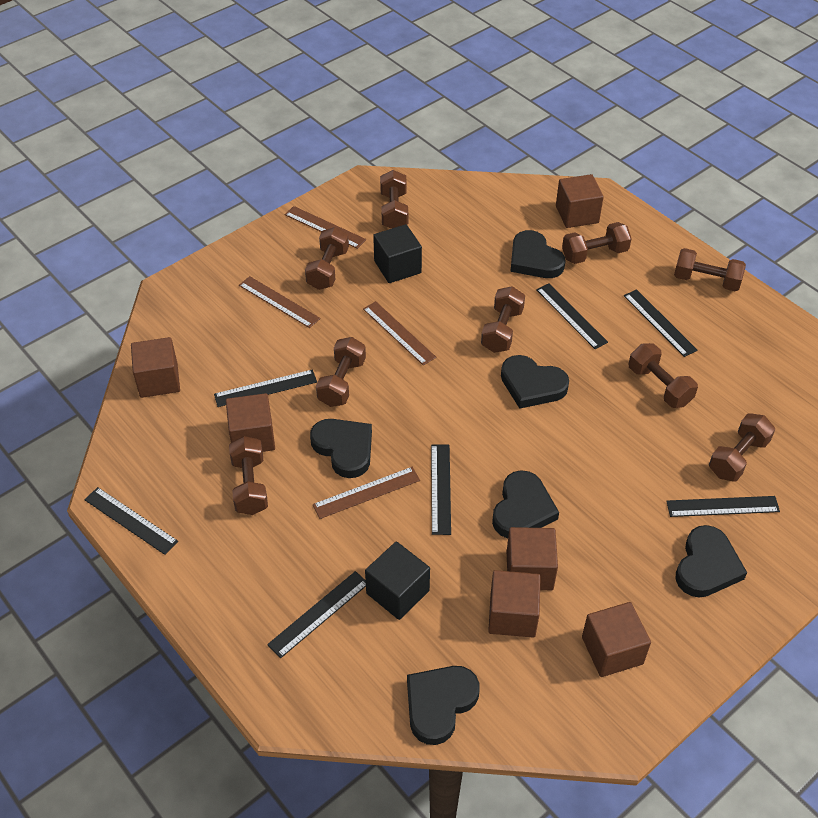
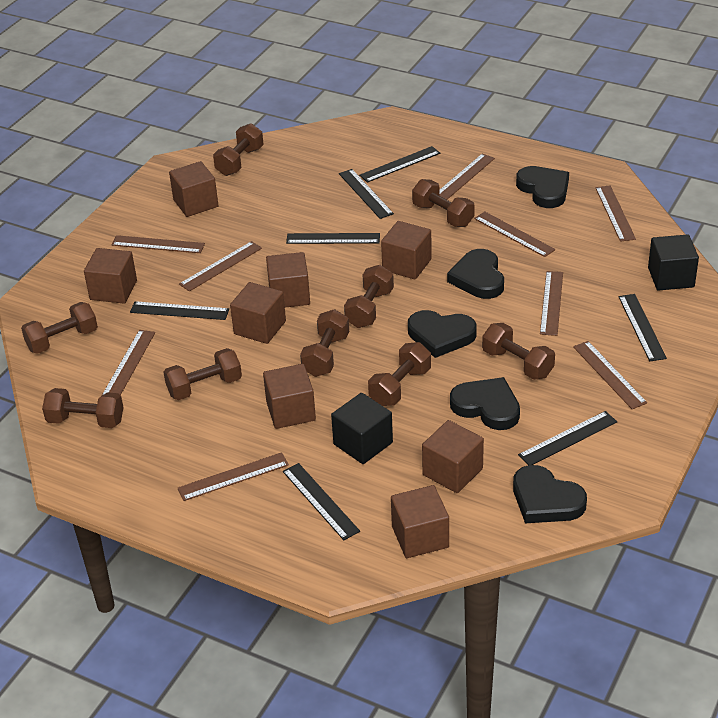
black heart: 6 -> 5
brown cube: 6 -> 8
brown ruler: 4 -> 9

